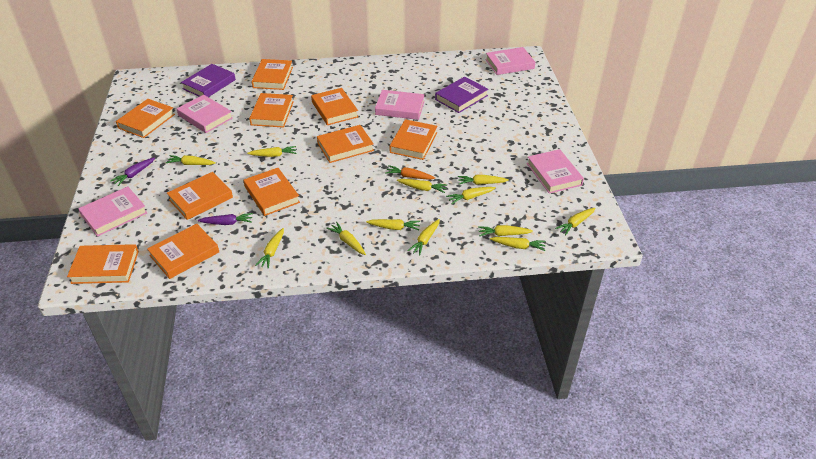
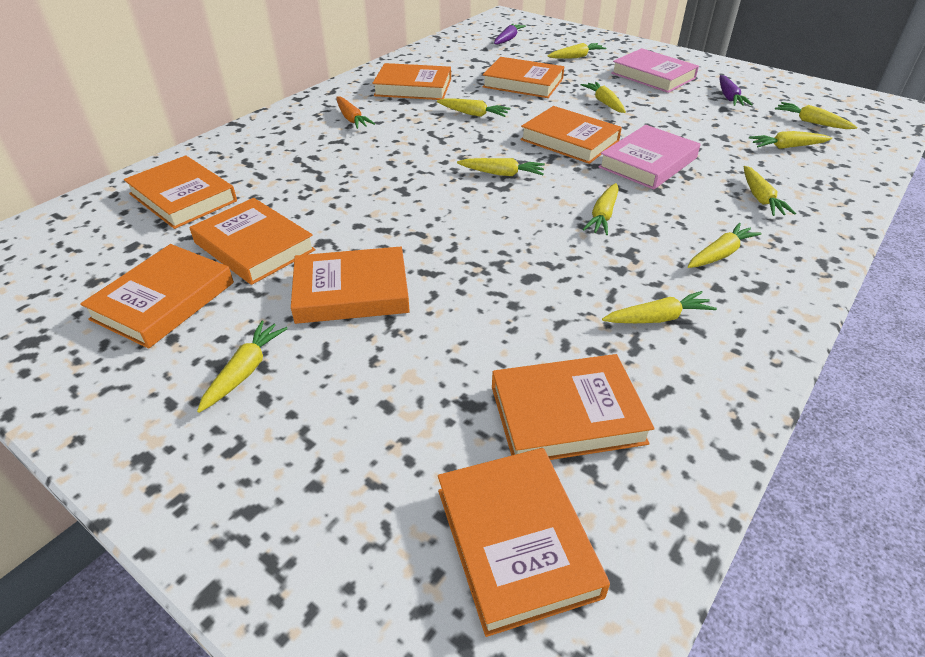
orange book: 10 -> 9
pink book: 5 -> 2
purple book: 2 -> 0
yellow carrot: 12 -> 11

